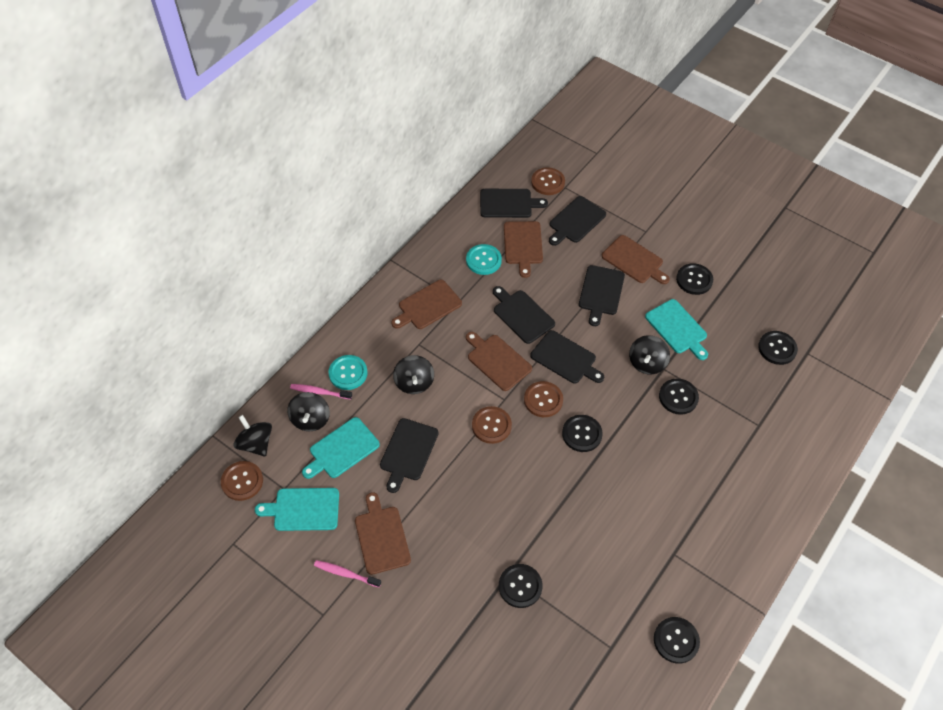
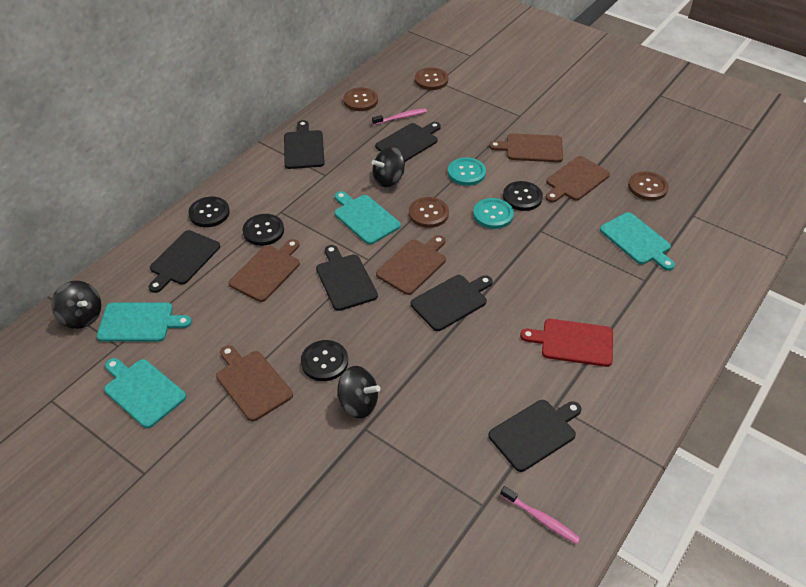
black button: 6 -> 4
black spinning top: 4 -> 3
red cutting board: 0 -> 1
turquoise cutting board: 3 -> 4

